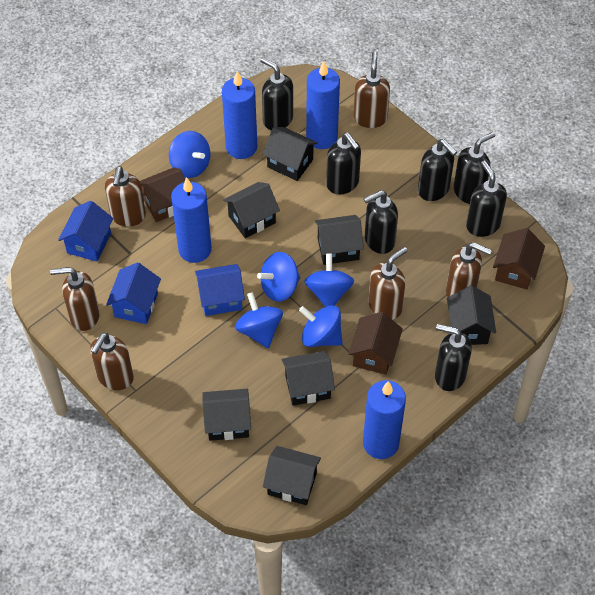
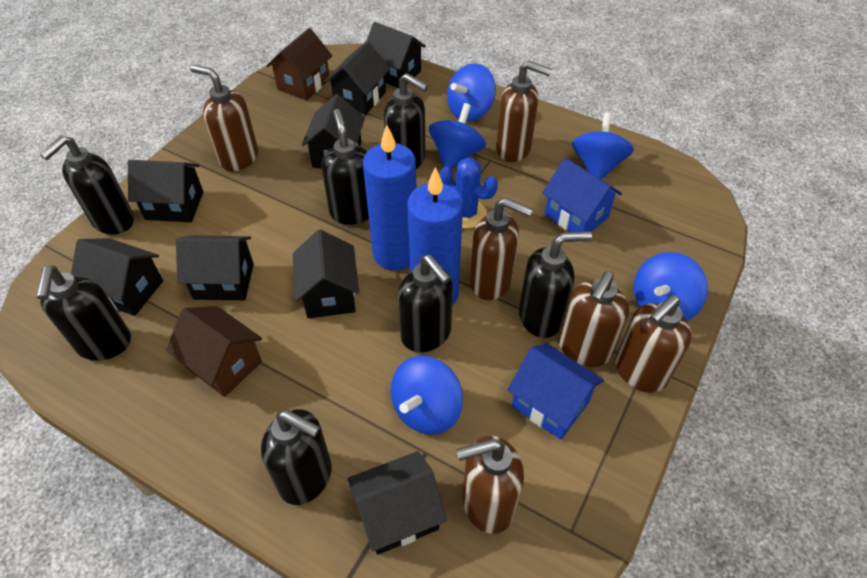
black house: 7 -> 8
blue cactus: 0 -> 1
blue candle: 4 -> 2
blue house: 3 -> 2
brown house: 3 -> 2

